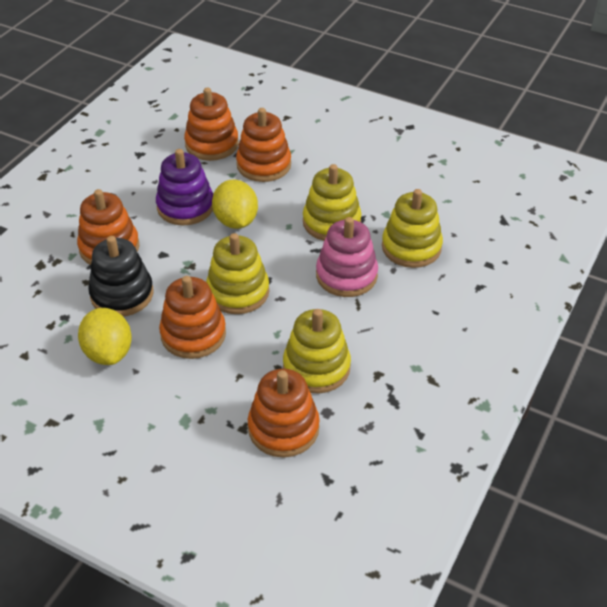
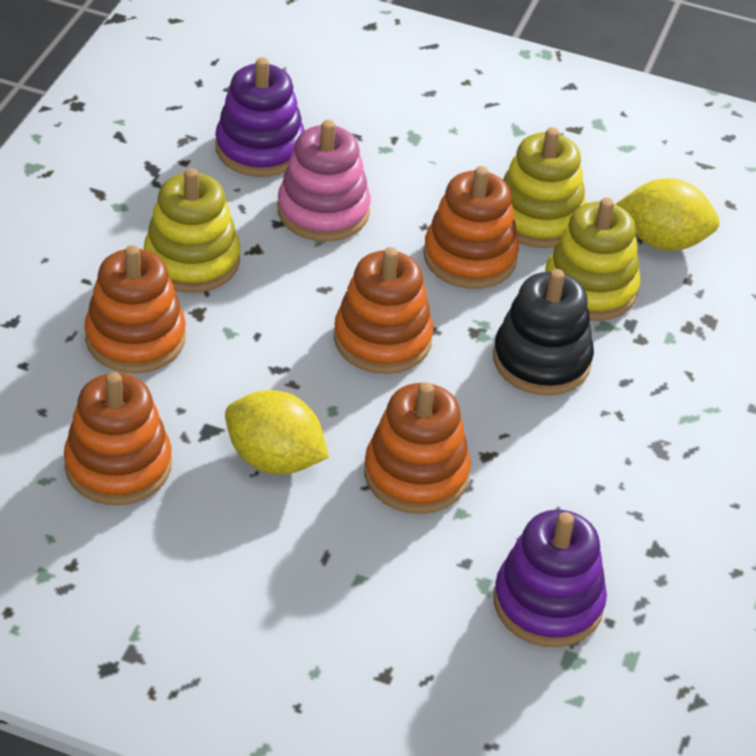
purple stacking toy: 1 -> 2
yellow stacking toy: 4 -> 3

